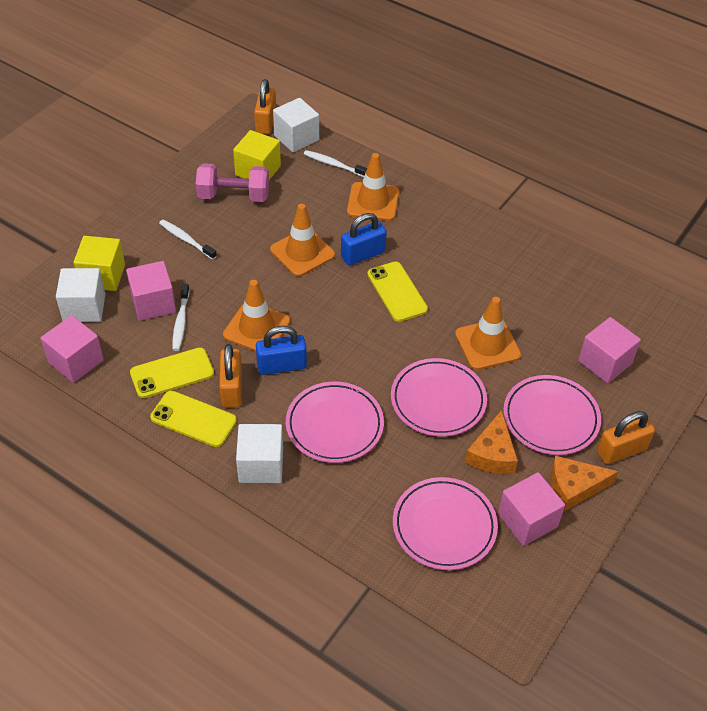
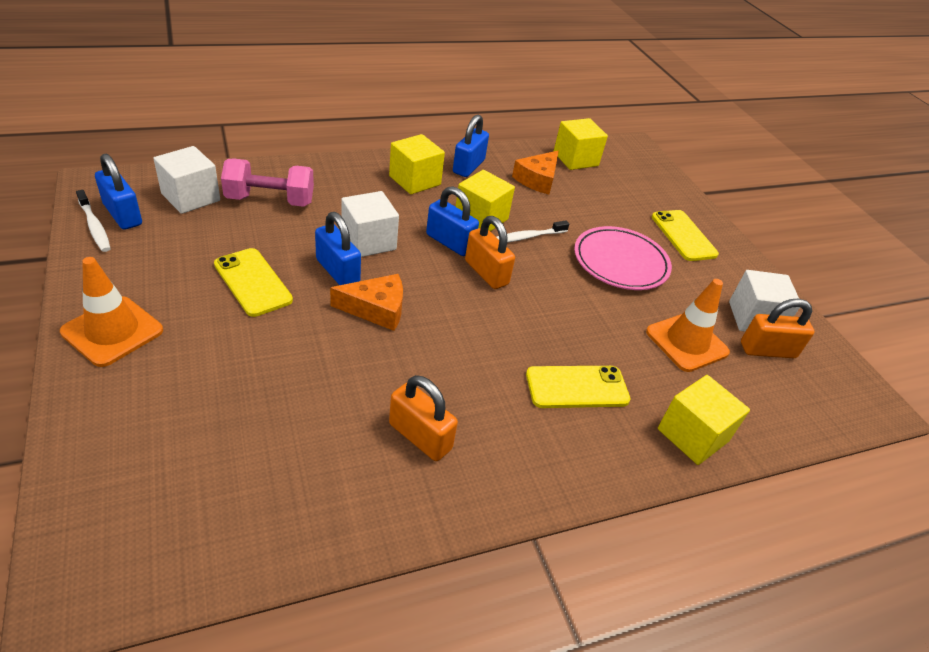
blue padlock: 2 -> 4
orange traffic cone: 4 -> 2
pink cube: 4 -> 0
pink plate: 4 -> 1
white toothbrush: 3 -> 2
yellow cube: 2 -> 4

